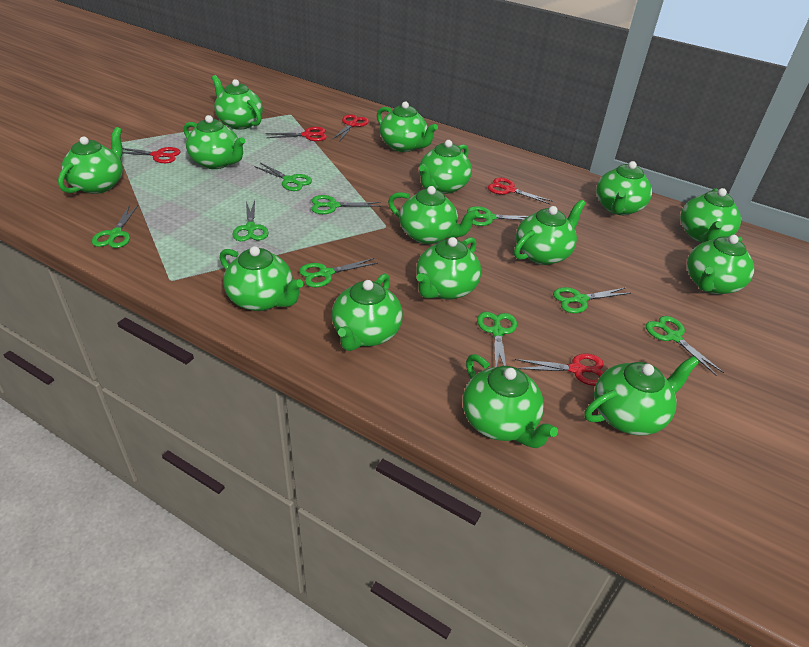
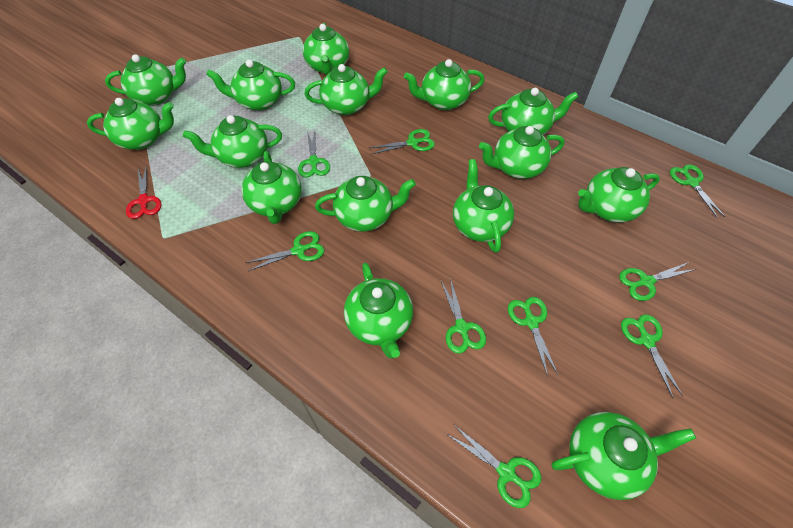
red scissors: 5 -> 1

